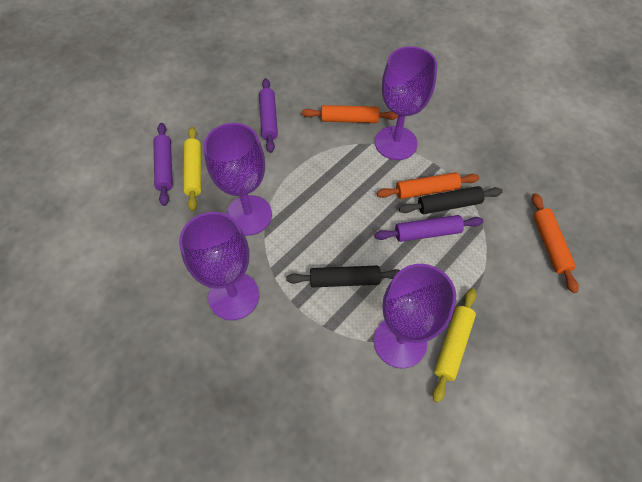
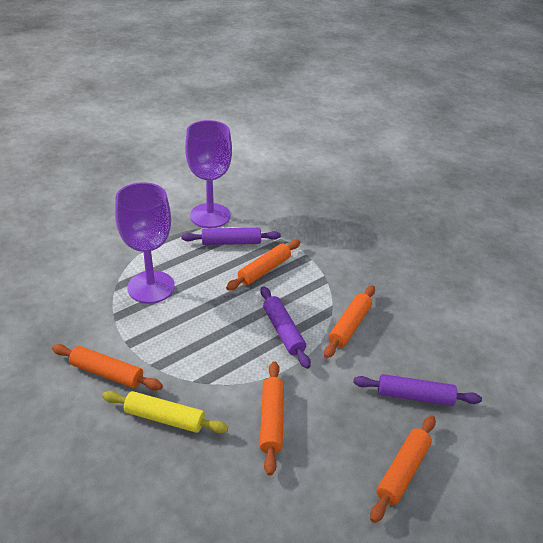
black rolling pin: 2 -> 0
orange rolling pin: 3 -> 5
purple goblet: 4 -> 2
yellow rolling pin: 2 -> 1

